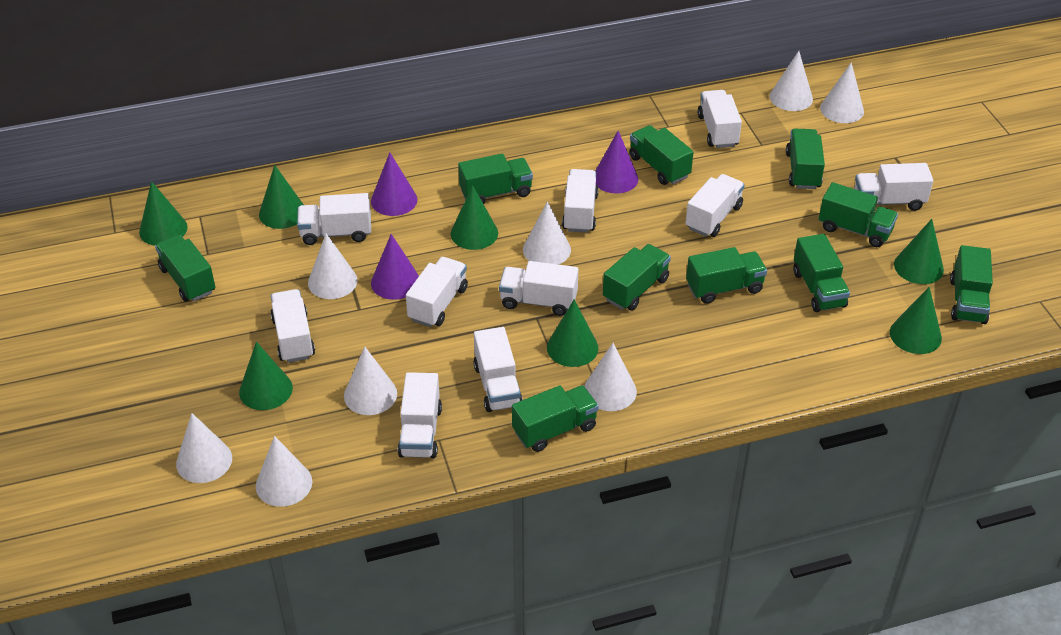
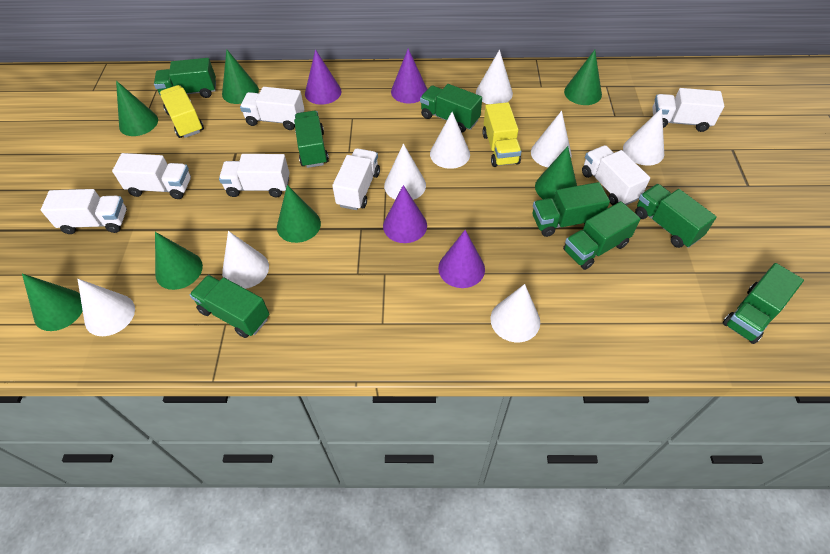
green truck: 10 -> 8
purple cone: 3 -> 4
white truck: 10 -> 7
yellow truck: 0 -> 2

